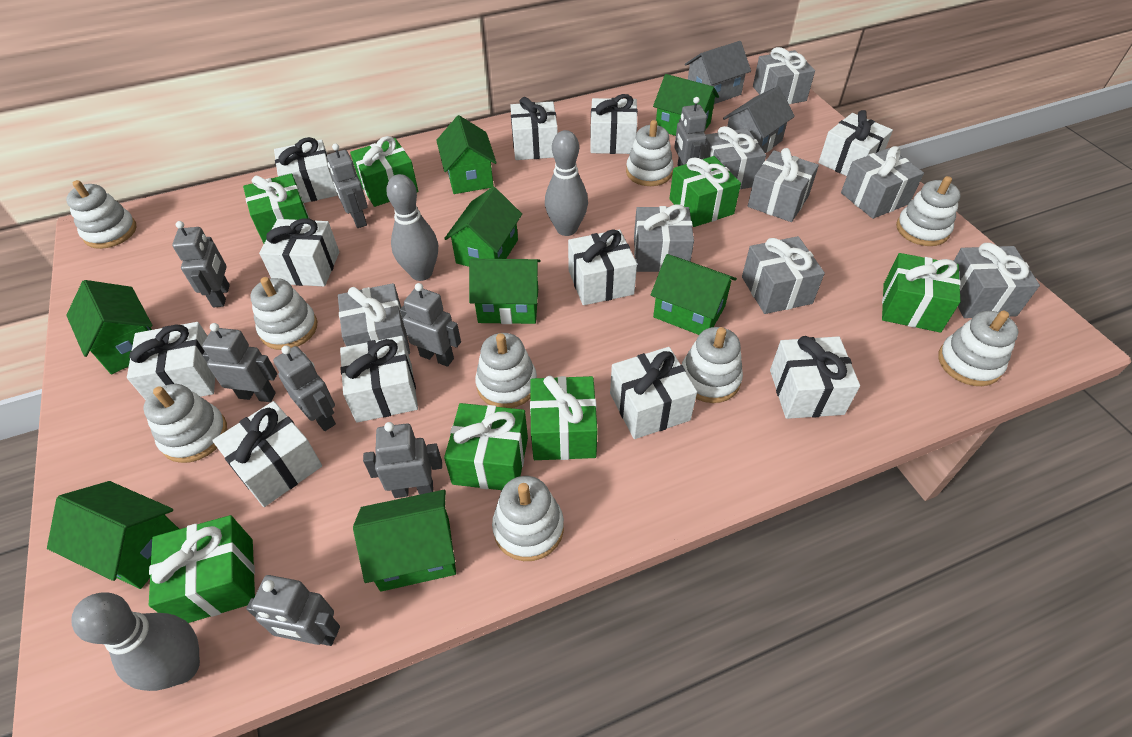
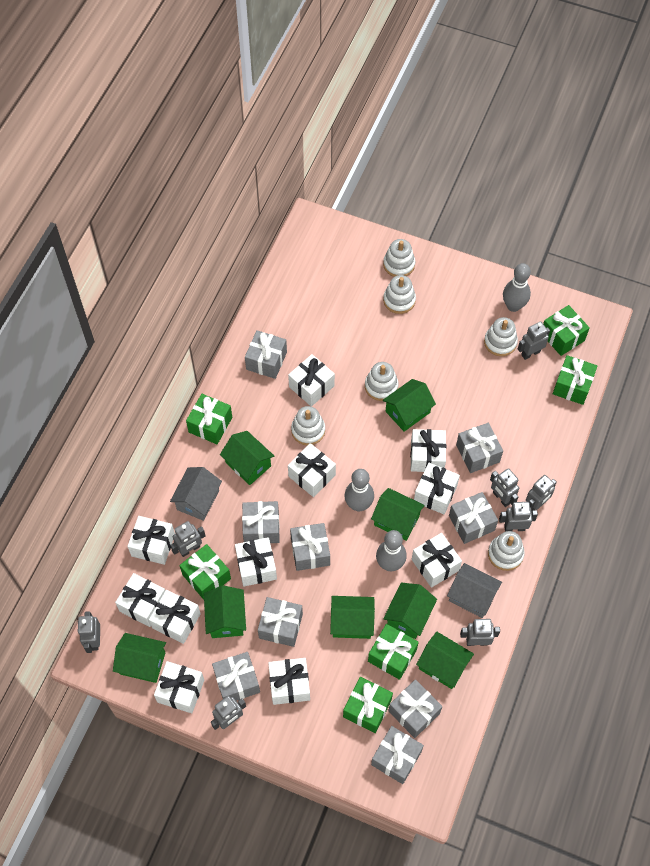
green gift: 7 -> 6
grey gift: 8 -> 9
white stacking toy: 9 -> 6

